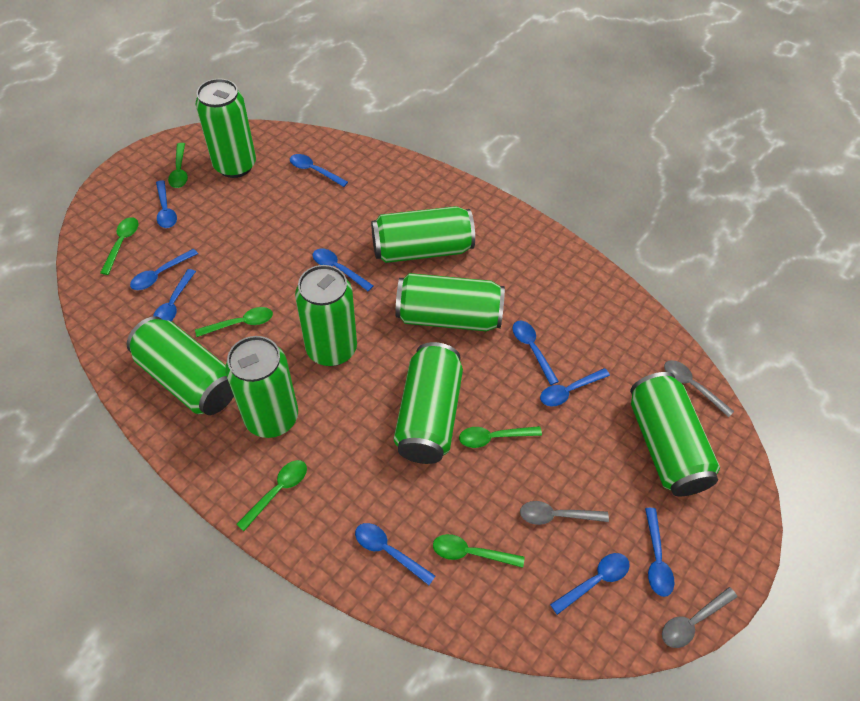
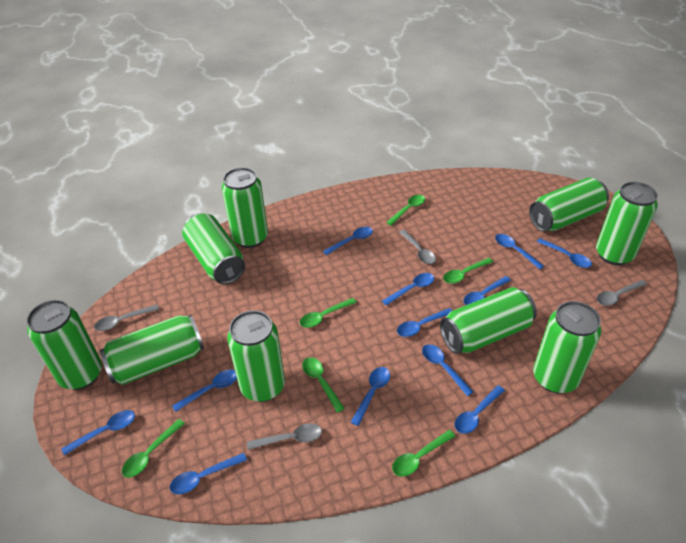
blue spoon: 10 -> 12
green can: 8 -> 9
grey spoon: 3 -> 4

